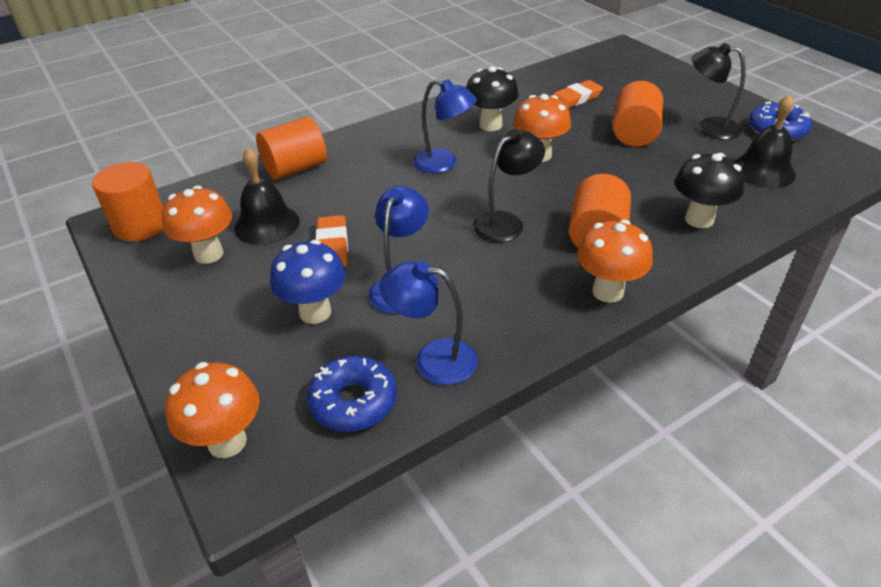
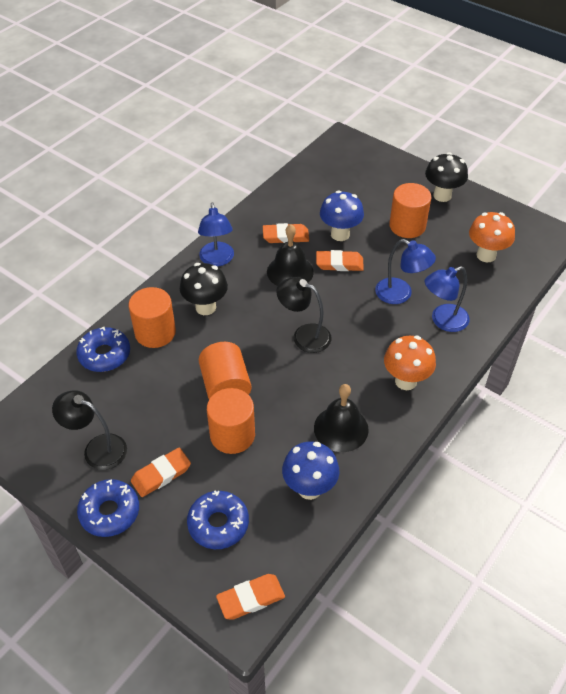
blue donut: 2 -> 3
blue mushroom: 1 -> 2
orange eraser: 2 -> 4
orange mushroom: 4 -> 2

